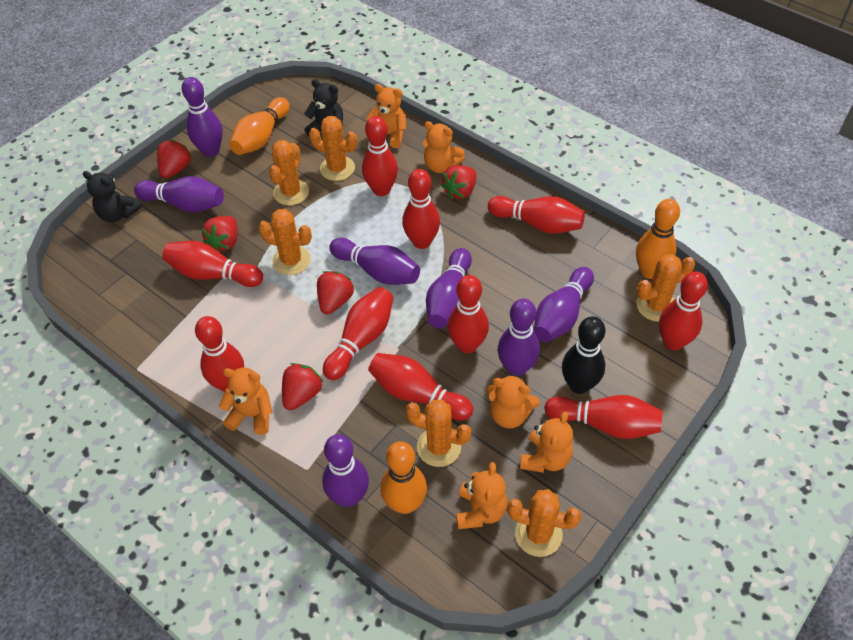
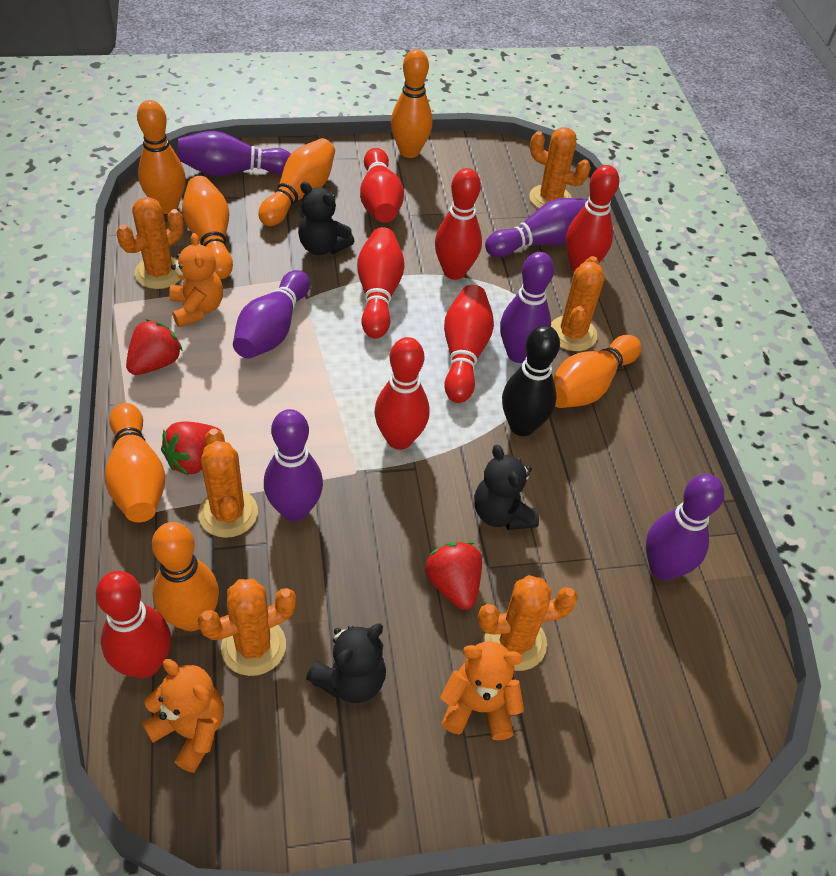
black teddy bear: 2 -> 3
orange bowling pin: 3 -> 7
orange teddy bear: 6 -> 3
purple bowling pin: 7 -> 6
red bowling pin: 10 -> 7
red strawberry: 5 -> 3

